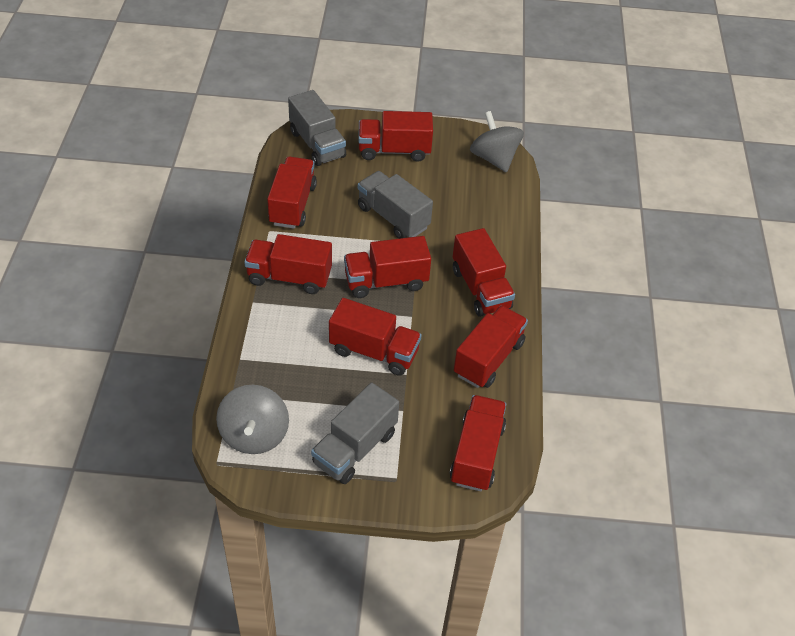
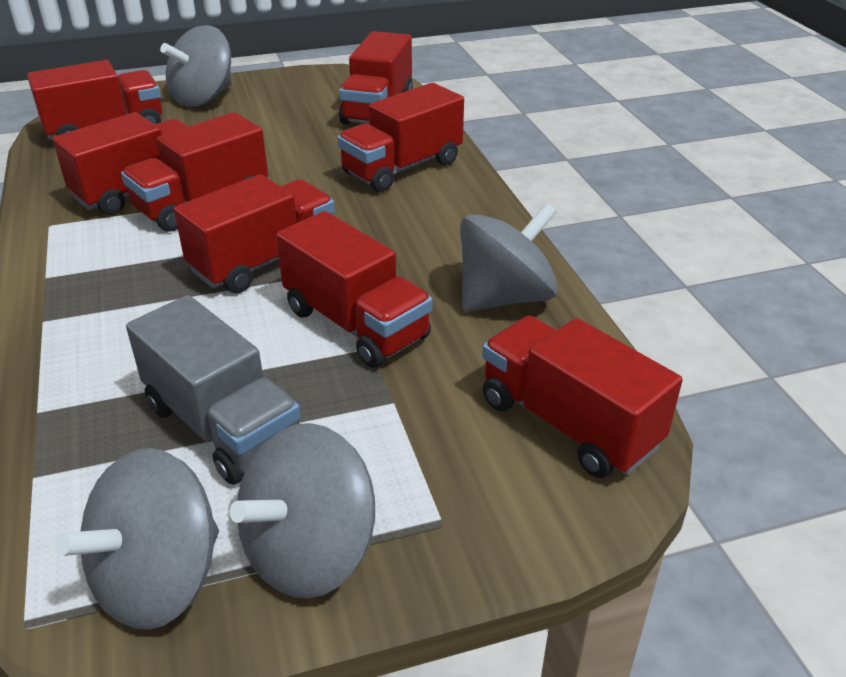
grey spinning top: 2 -> 4
grey truck: 3 -> 1

